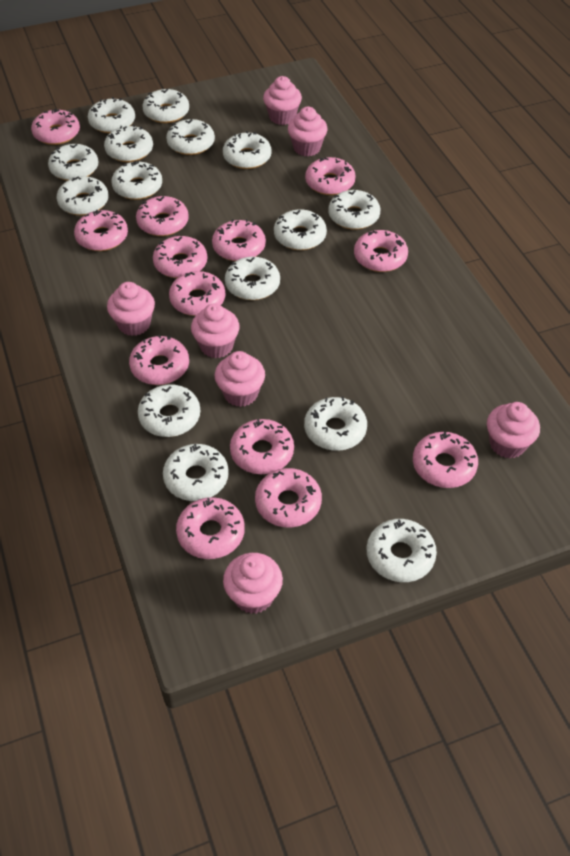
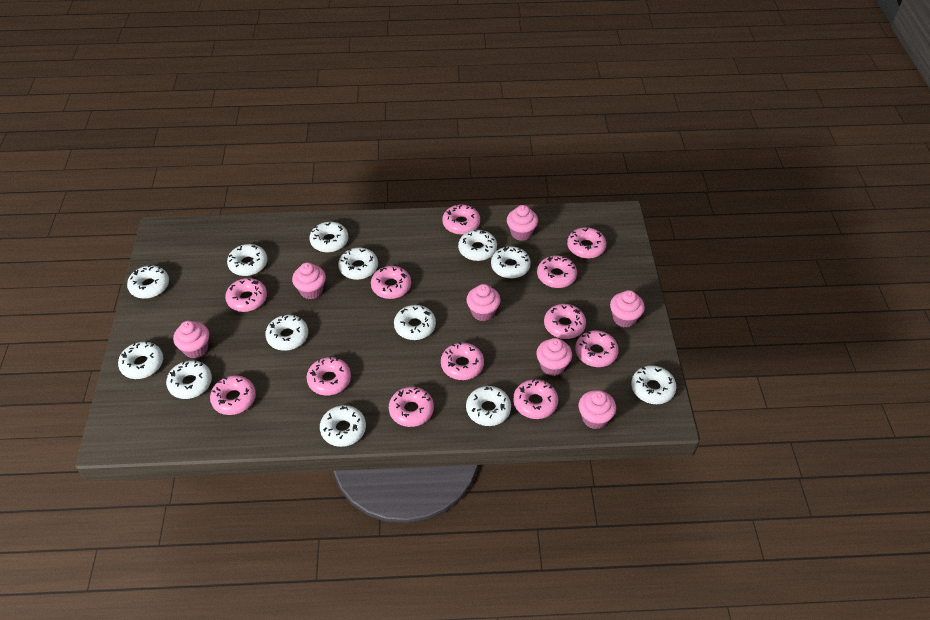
pink donut: 13 -> 12
white donut: 15 -> 13

